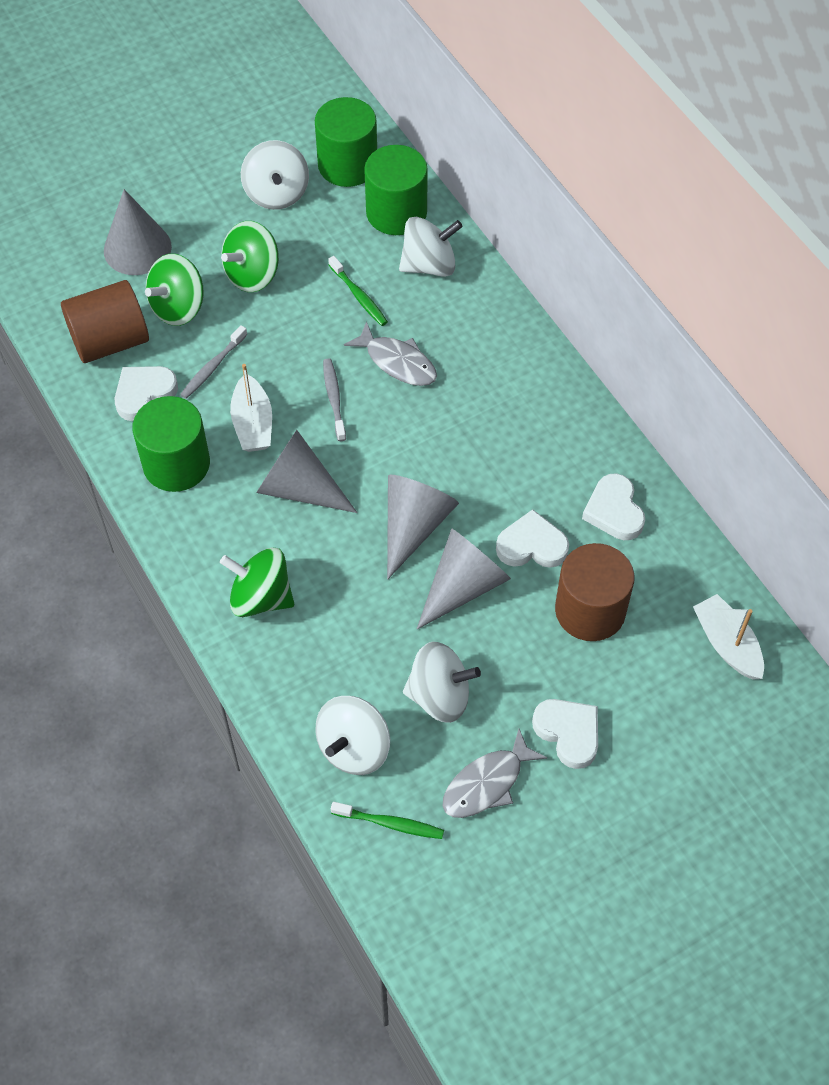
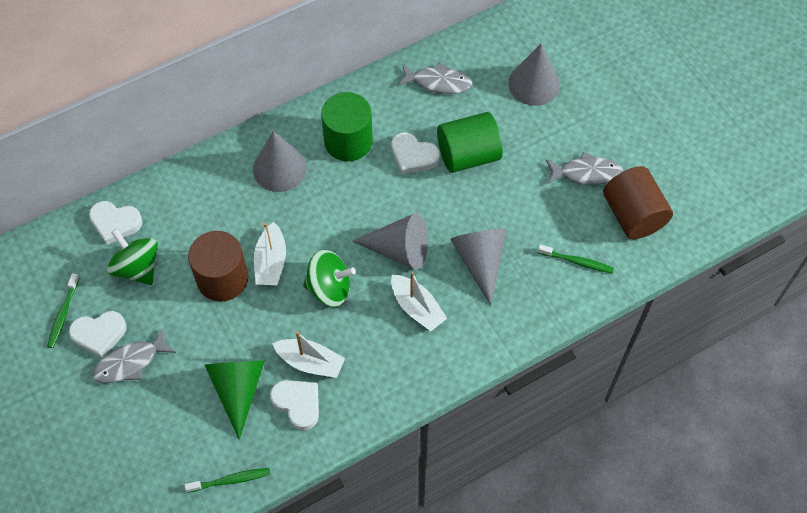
green cone: 0 -> 1
green cylinder: 3 -> 2
green spinning top: 3 -> 2
green toothbrush: 2 -> 3
grey fish: 2 -> 3
grey toothbrush: 2 -> 0
white boat: 2 -> 3
white spinning top: 4 -> 0

